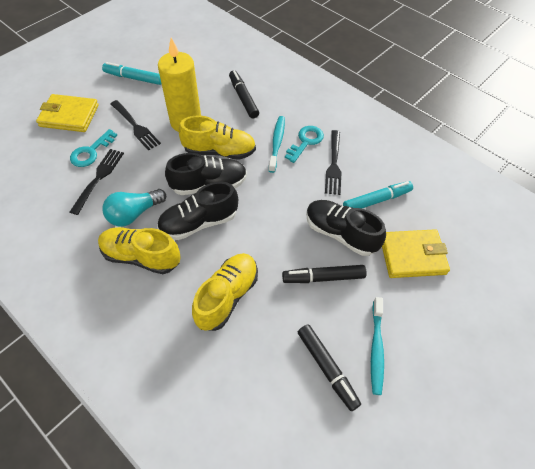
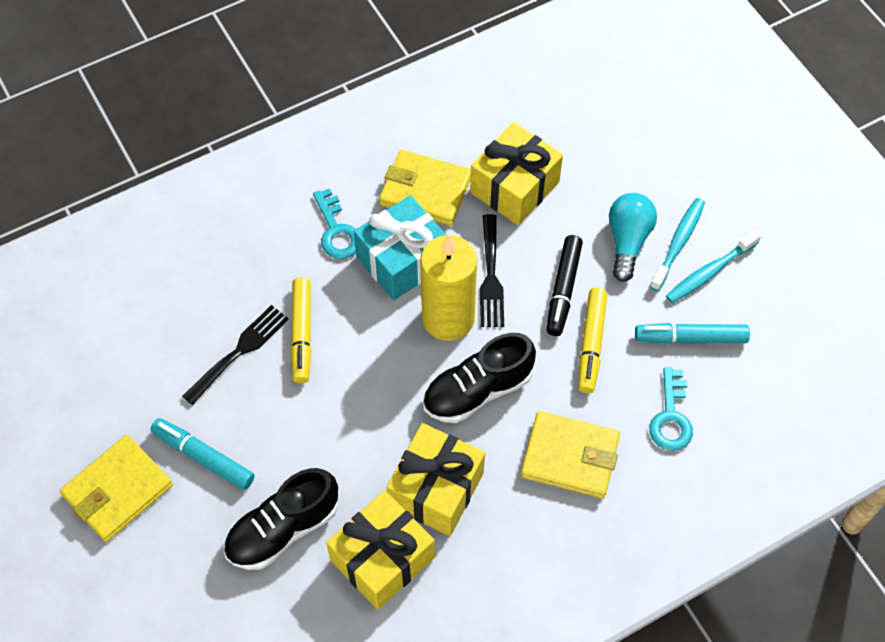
black fork: 3 -> 2
black marker: 3 -> 1
black shoe: 3 -> 2
turquoise gift: 0 -> 1
yellow gift: 0 -> 3
yellow marker: 0 -> 2
yellow shoe: 3 -> 0
yellow wallet: 2 -> 3

